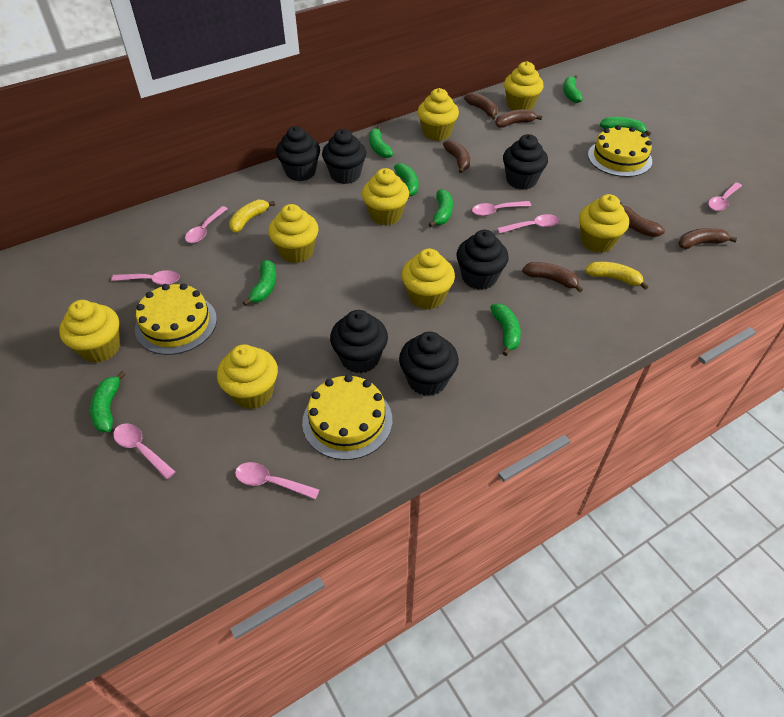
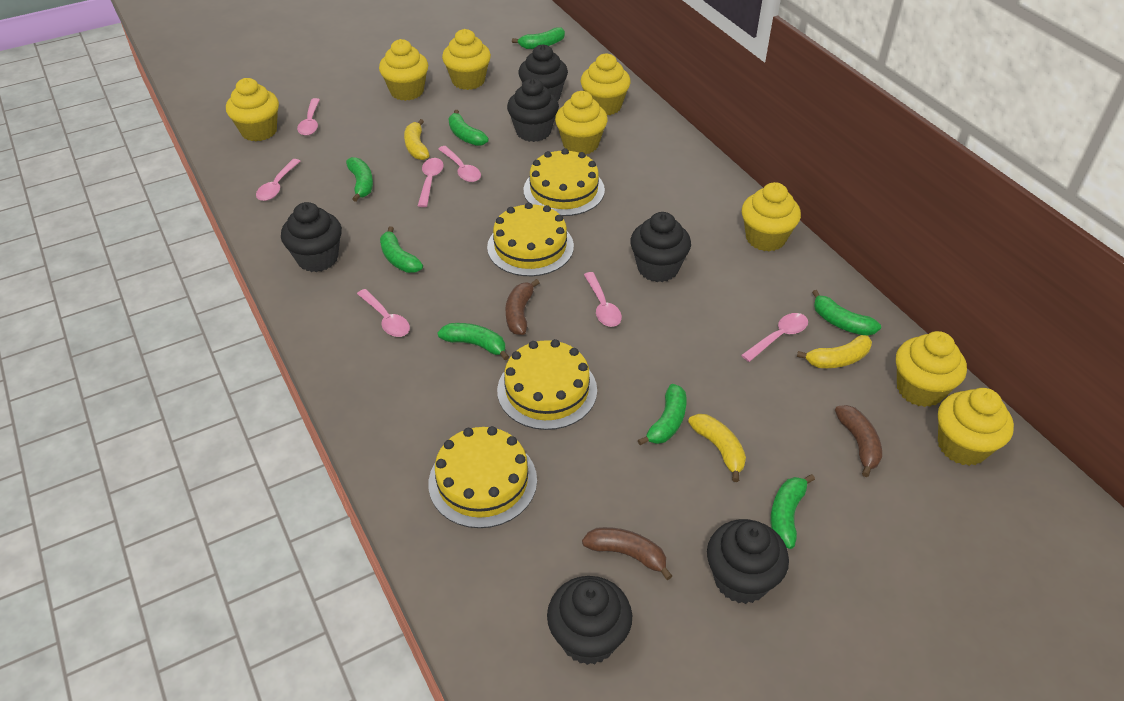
brown banana: 6 -> 3
yellow banana: 2 -> 3
yellow cake: 3 -> 4

